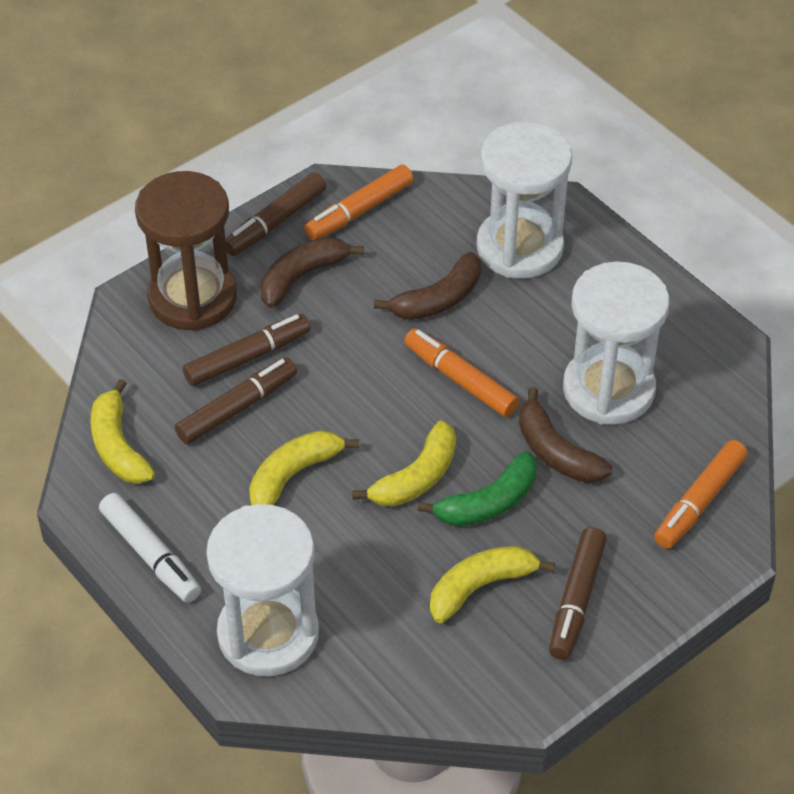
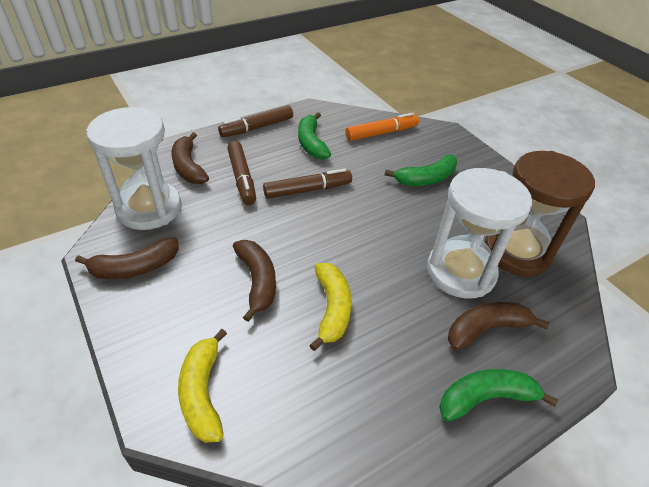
brown banana: 3 -> 4
brown marker: 4 -> 3
green banana: 1 -> 3
orange marker: 3 -> 1
white hourglass: 3 -> 2
white marker: 1 -> 0
yellow banana: 4 -> 2

